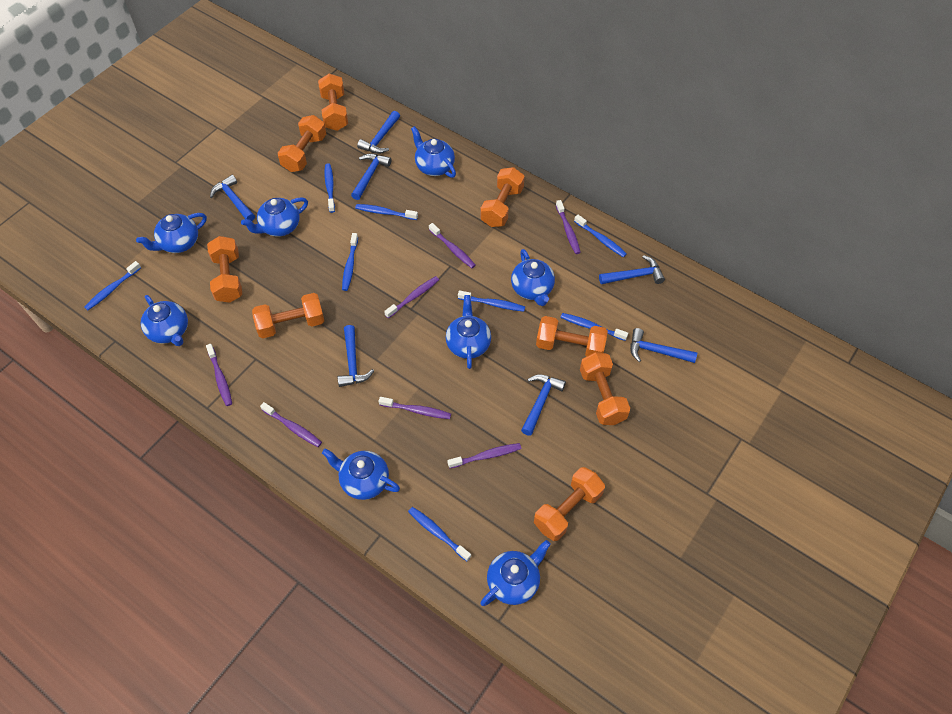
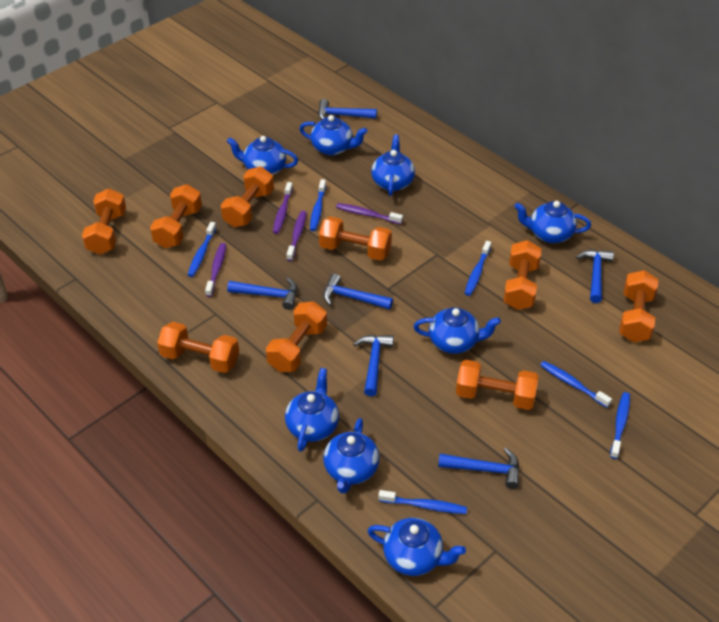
blue hammer: 7 -> 6
blue toothbrush: 8 -> 6
orange dumbbell: 8 -> 9
purple toothbrush: 7 -> 4

